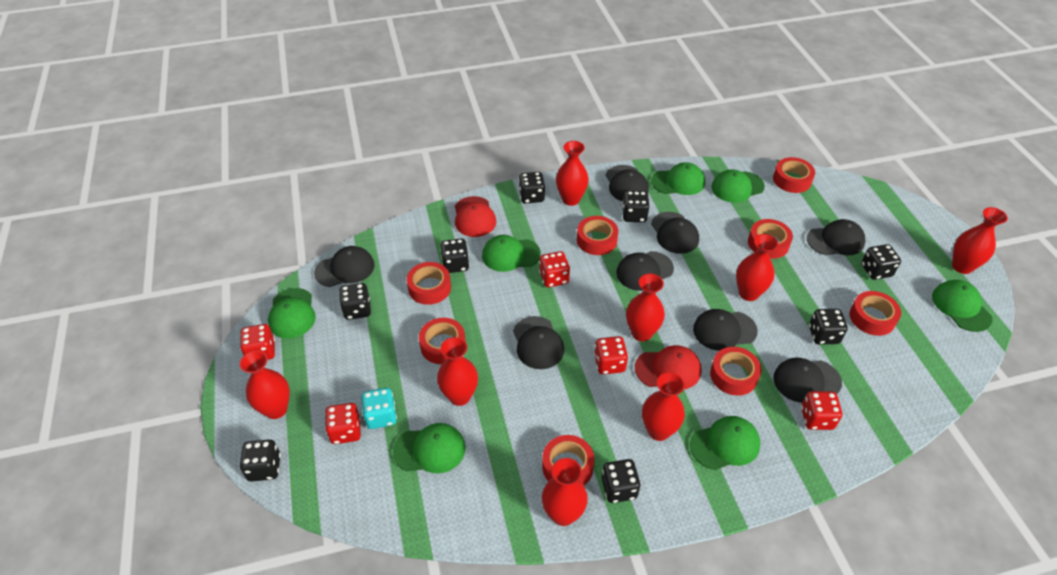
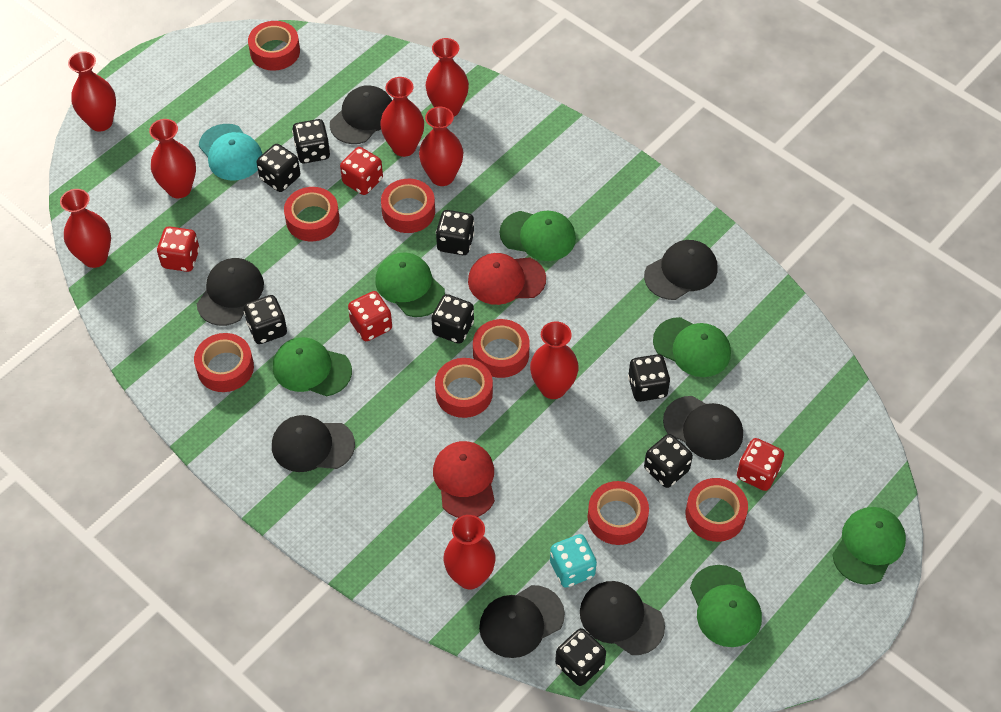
black cap: 8 -> 7
green cap: 7 -> 6
red dice: 5 -> 4
turquoise cap: 0 -> 1

